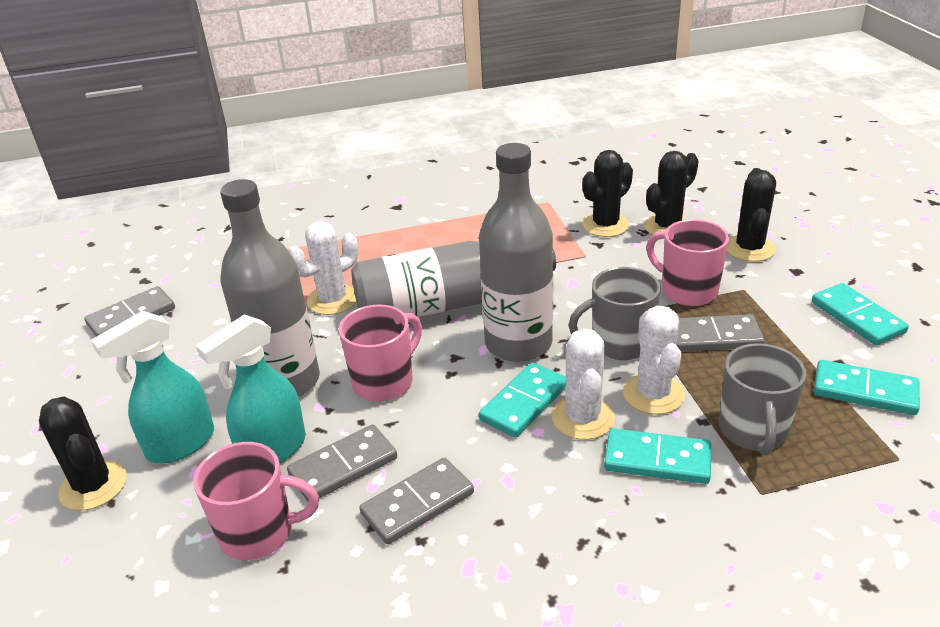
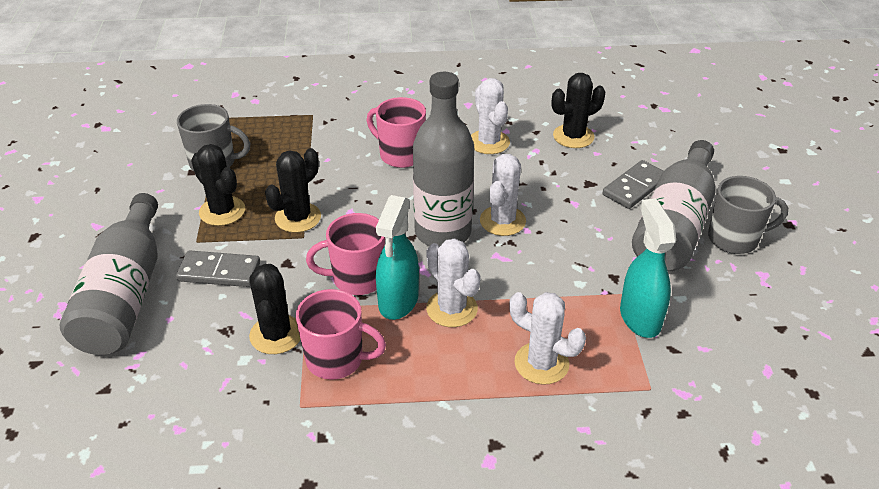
grey domino: 4 -> 2
turquoise domino: 4 -> 0
white cactus: 3 -> 4

